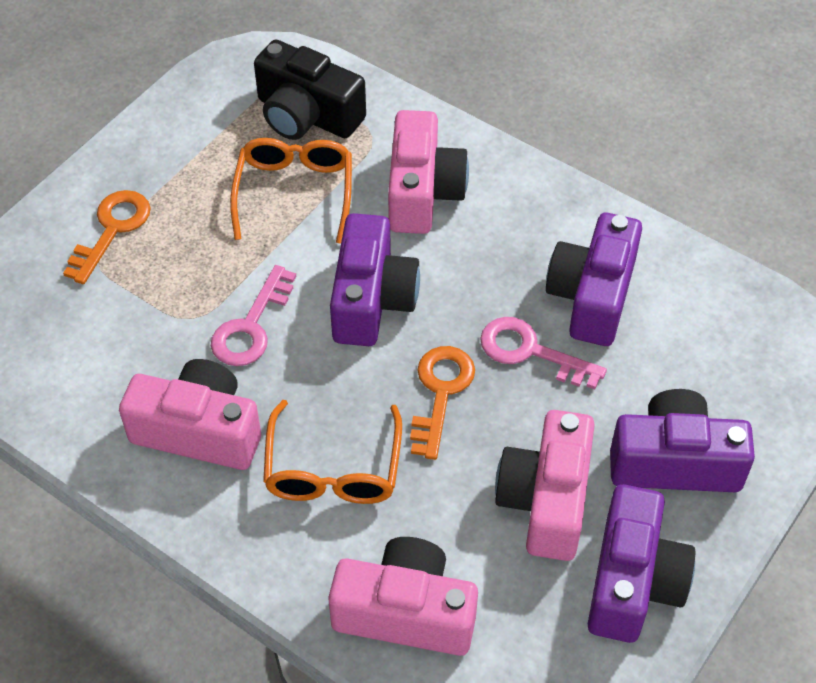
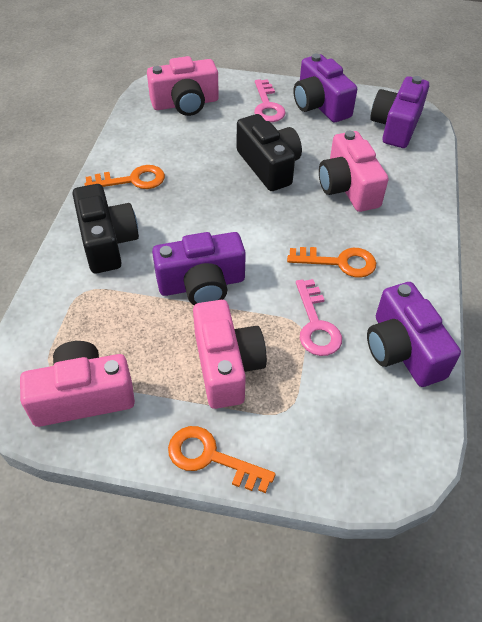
black camera: 1 -> 2
orange glasses: 2 -> 0
orange key: 2 -> 3

